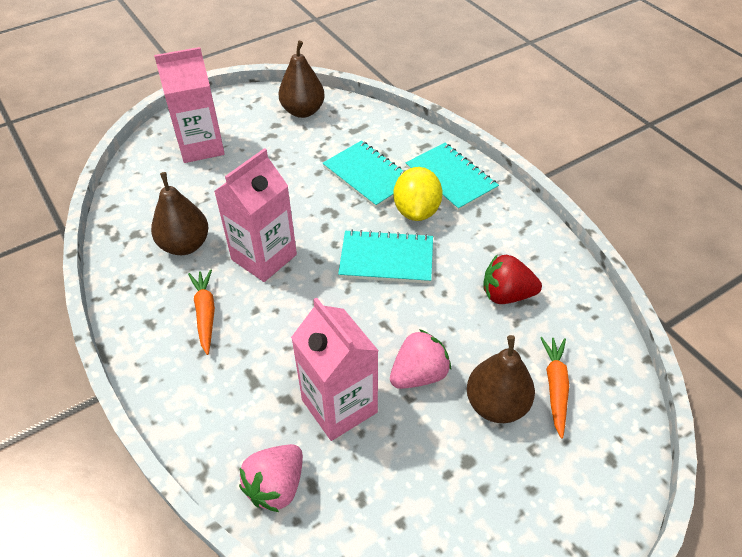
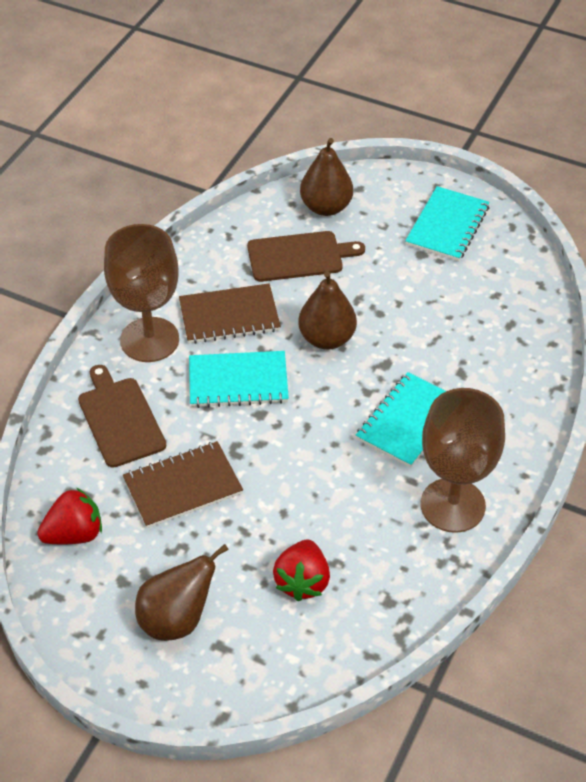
brown cutting board: 0 -> 2
brown goblet: 0 -> 2
brown notebook: 0 -> 2
orange carrot: 2 -> 0
pink carton: 3 -> 0
pink strawberry: 2 -> 0
red strawberry: 1 -> 2
yellow lemon: 1 -> 0

